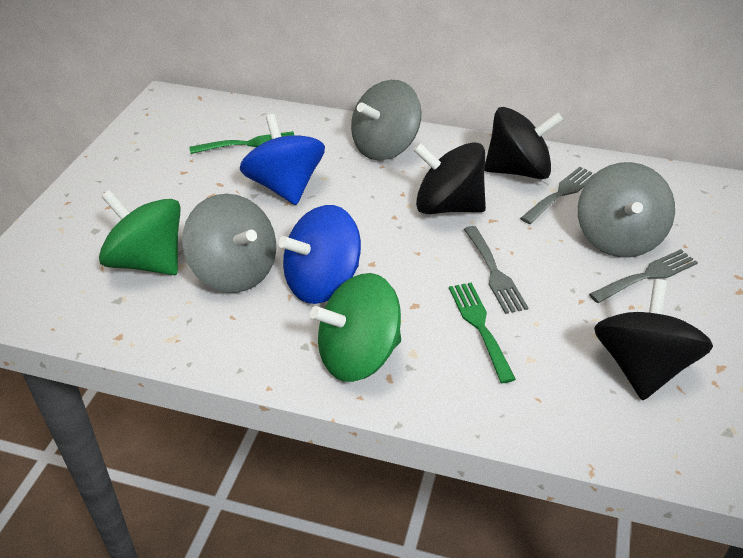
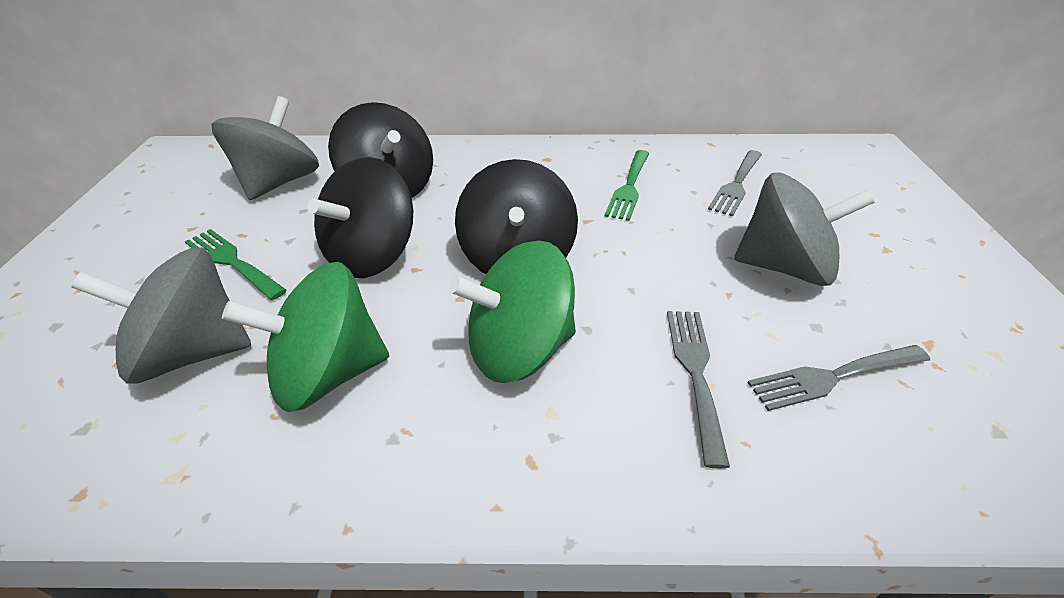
blue spinning top: 2 -> 0

